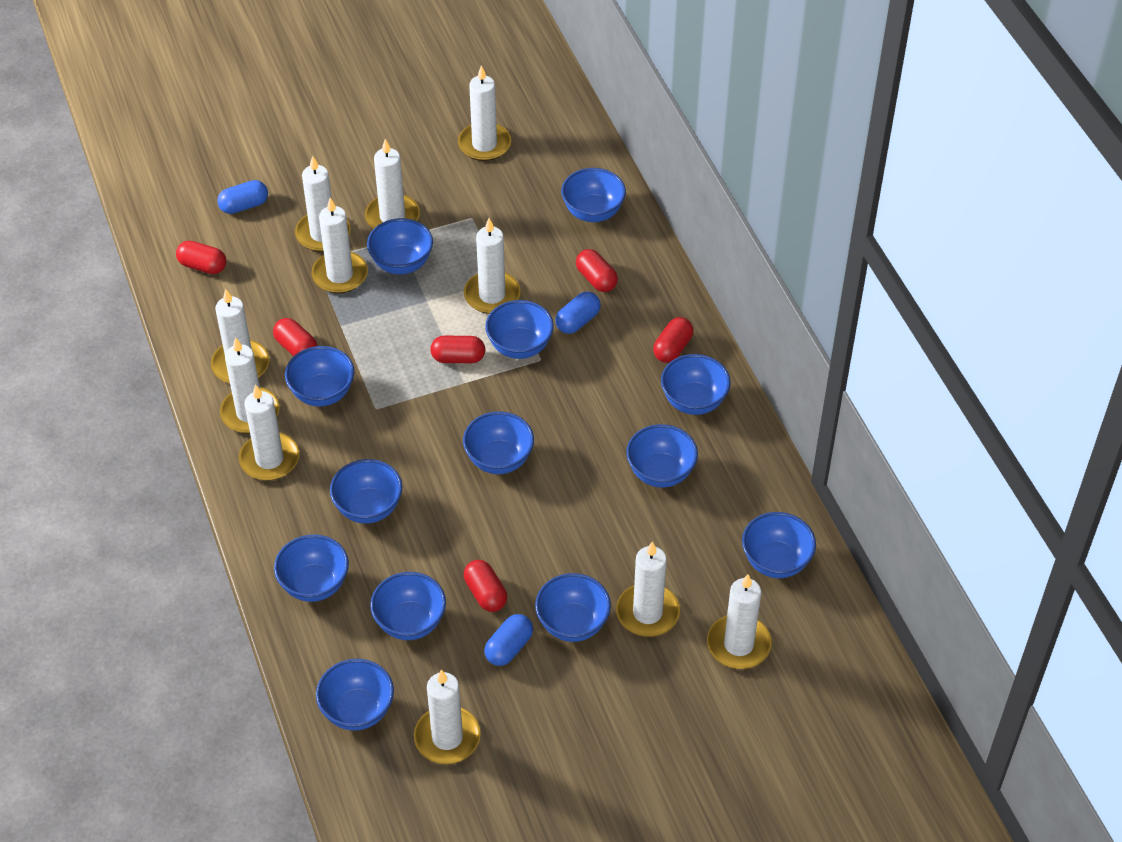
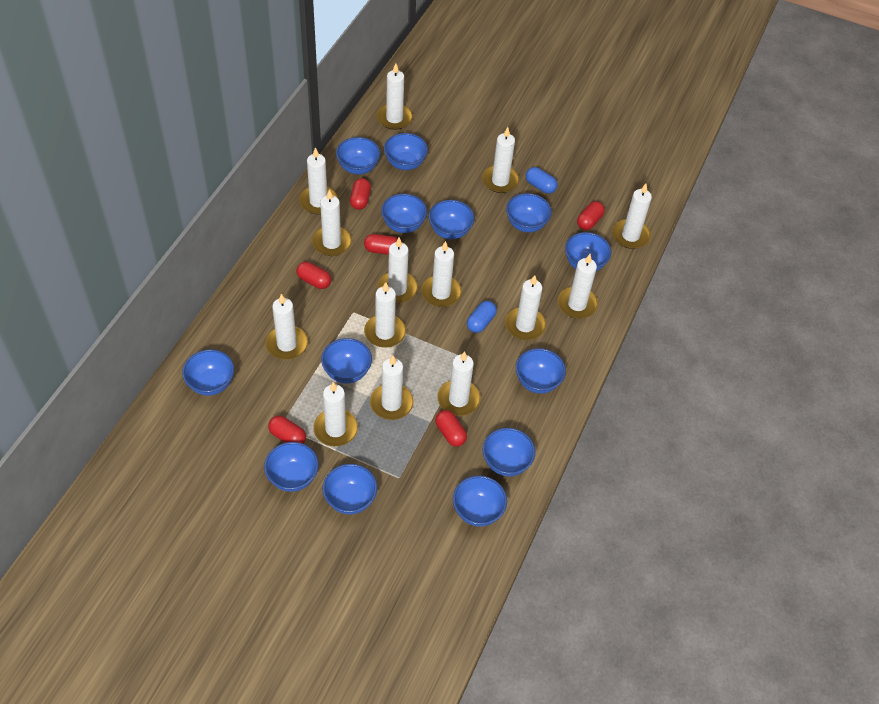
blue capsule: 3 -> 2
white candle: 11 -> 14

